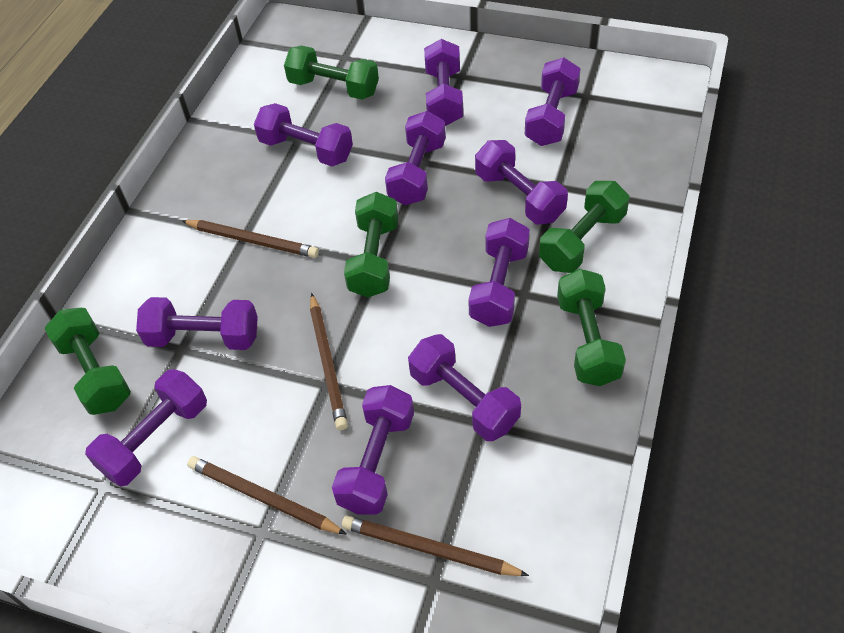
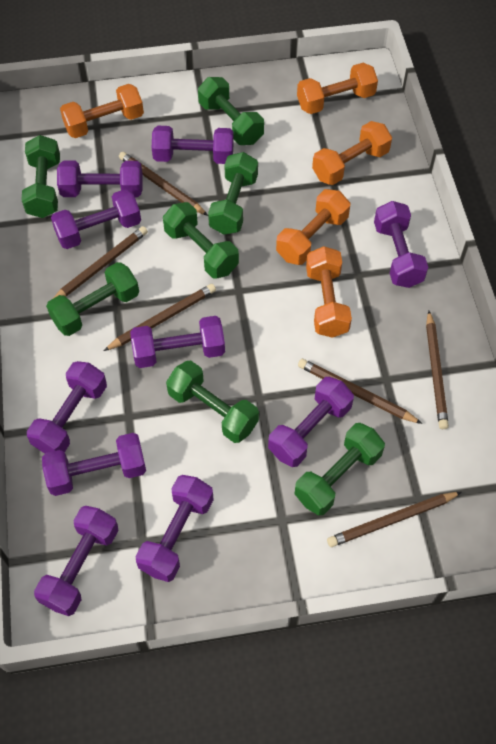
brown pencil: 4 -> 6
green dumbbell: 5 -> 7
orange dumbbell: 0 -> 5

